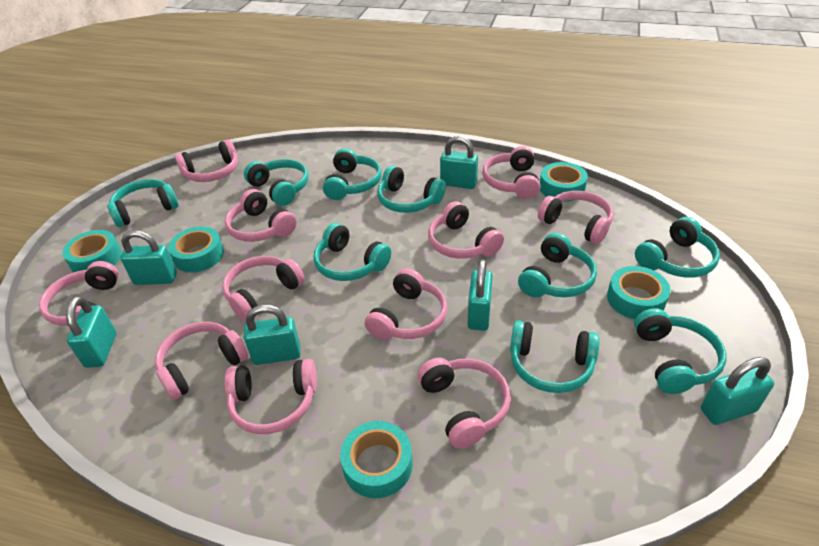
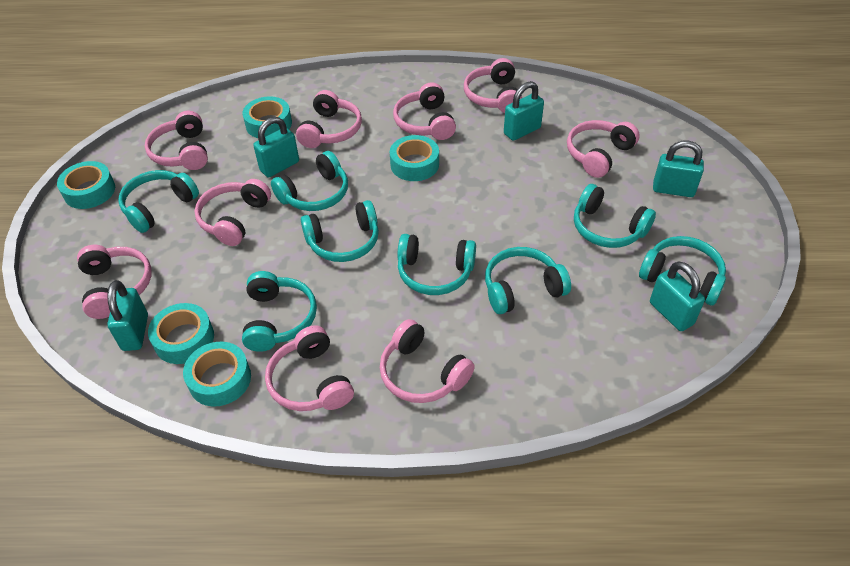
pink headphones: 11 -> 9
turquoise headphones: 9 -> 8
turquoise padlock: 6 -> 5

